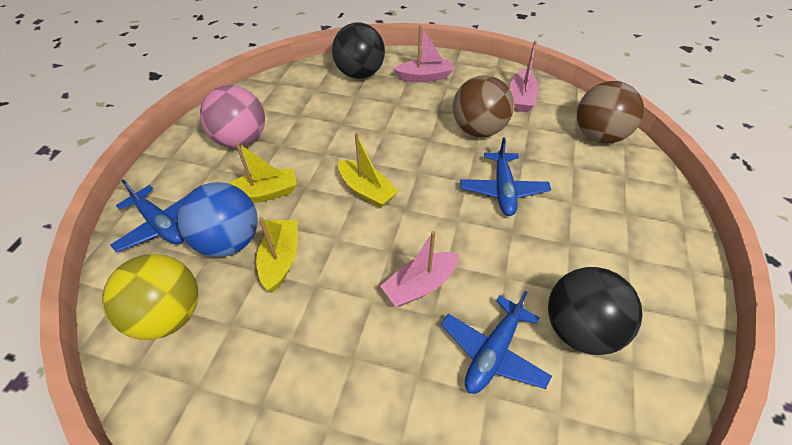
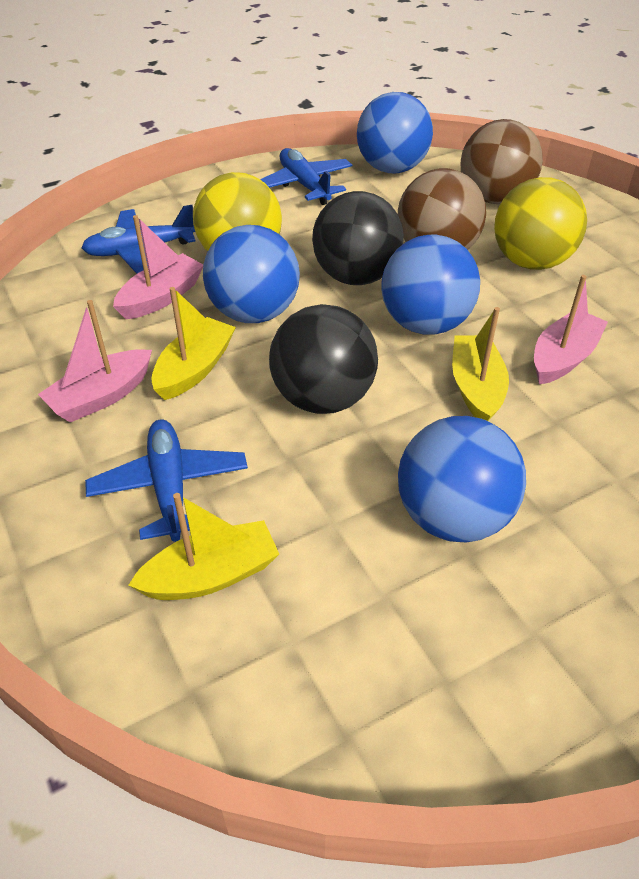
blue ball: 1 -> 4
pink ball: 1 -> 0
yellow ball: 1 -> 2

